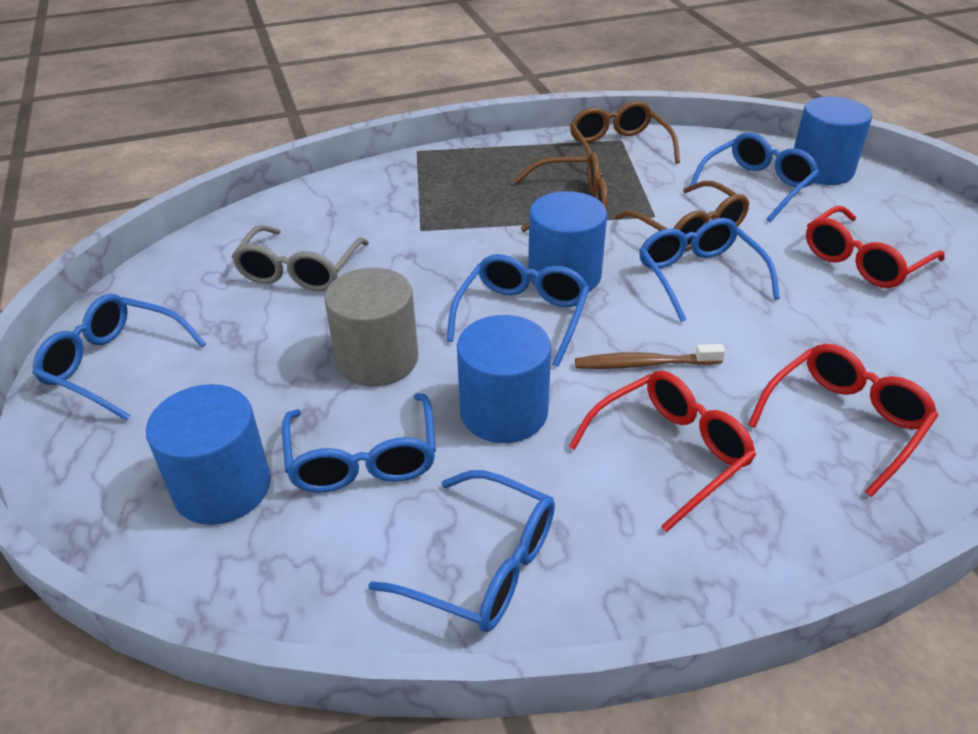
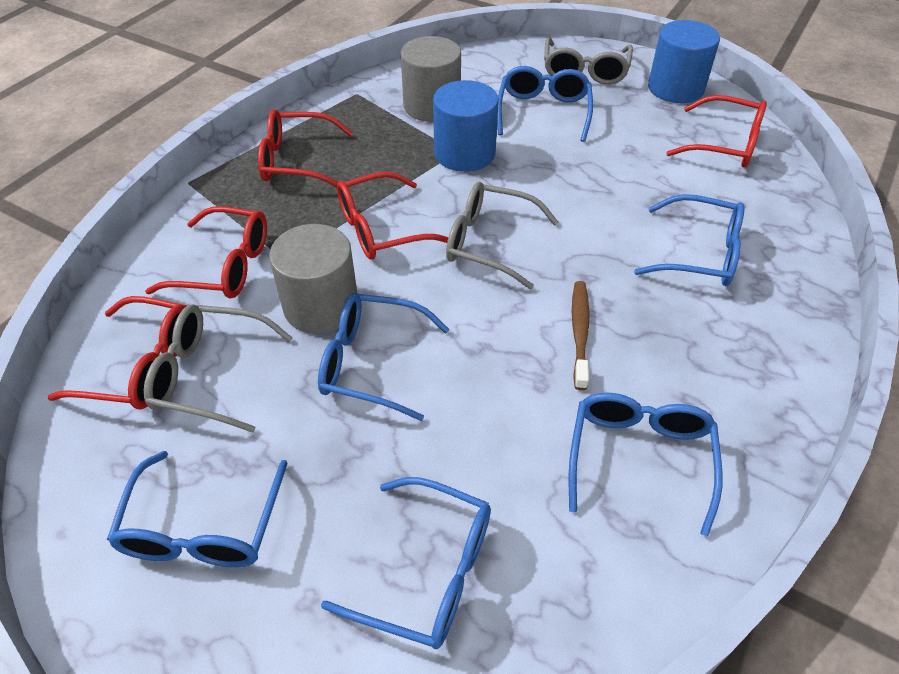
blue cylinder: 4 -> 2
brown glasses: 3 -> 0
grey cylinder: 1 -> 2
grey glasses: 1 -> 3
red glasses: 3 -> 5

